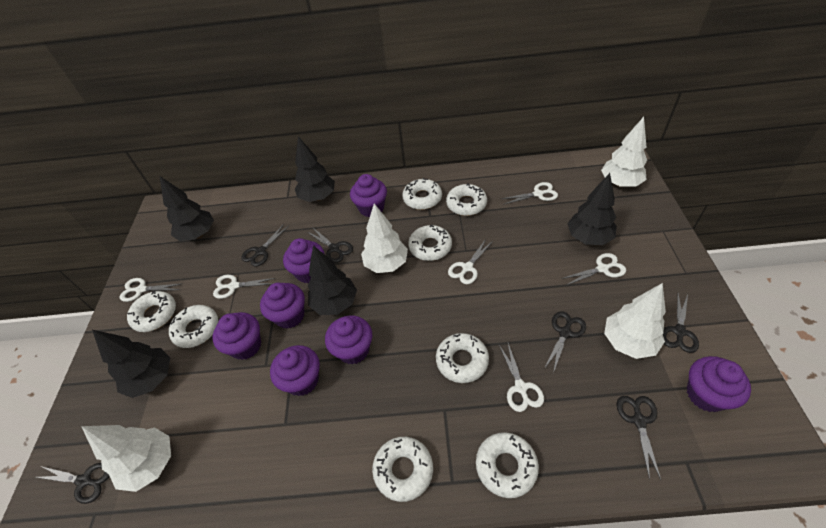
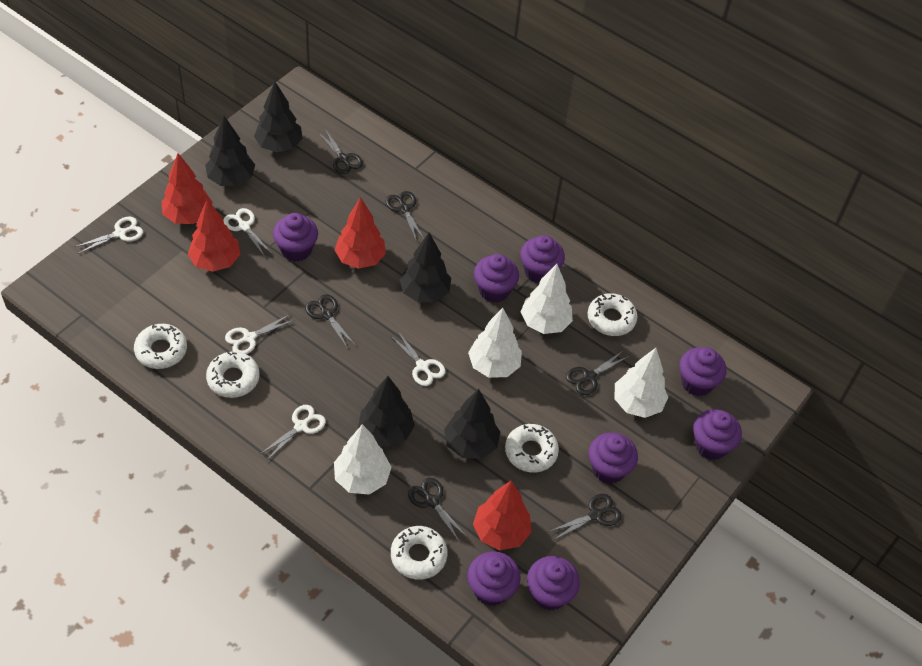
purple cupcake: 7 -> 8
red tree: 0 -> 4
white donut: 8 -> 5
white scissors: 6 -> 5

